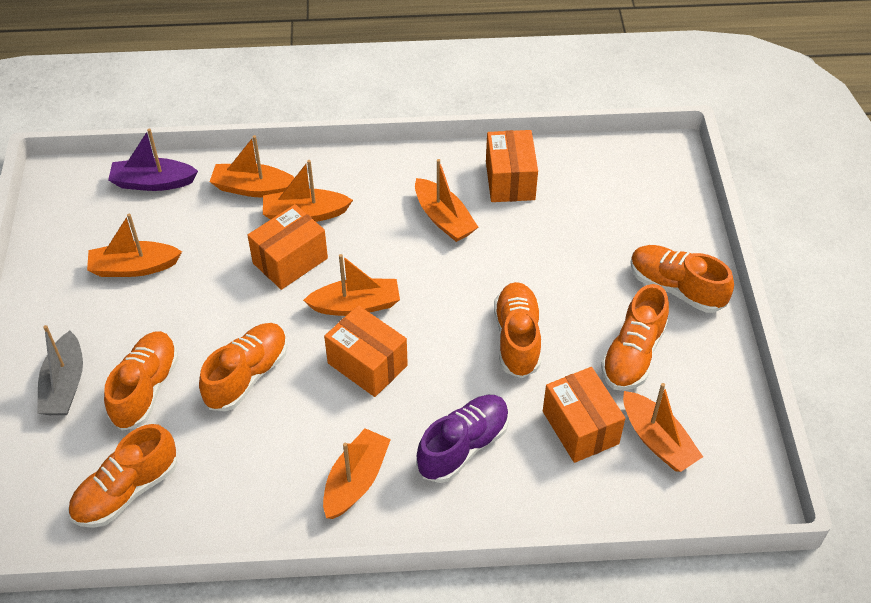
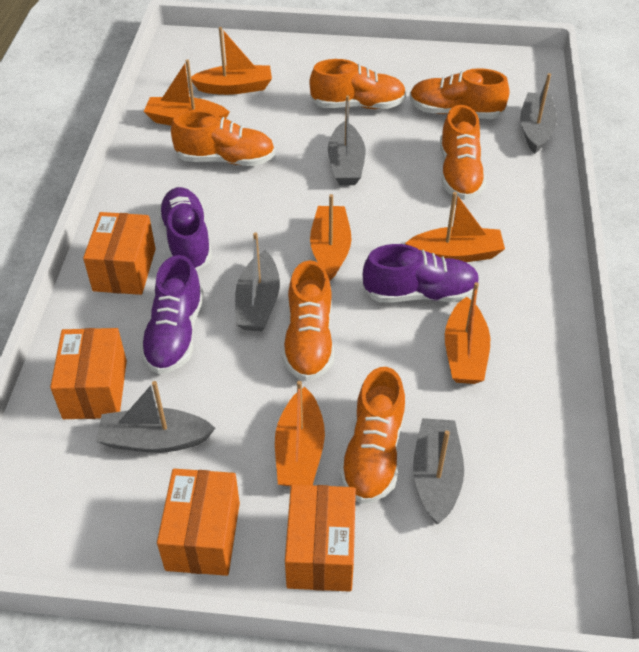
grey boat: 1 -> 5
orange boat: 7 -> 6
purple boat: 1 -> 0
purple shoe: 1 -> 3

